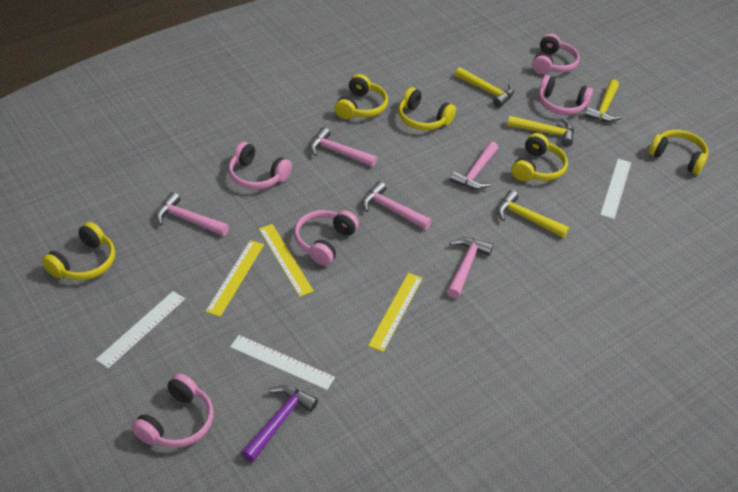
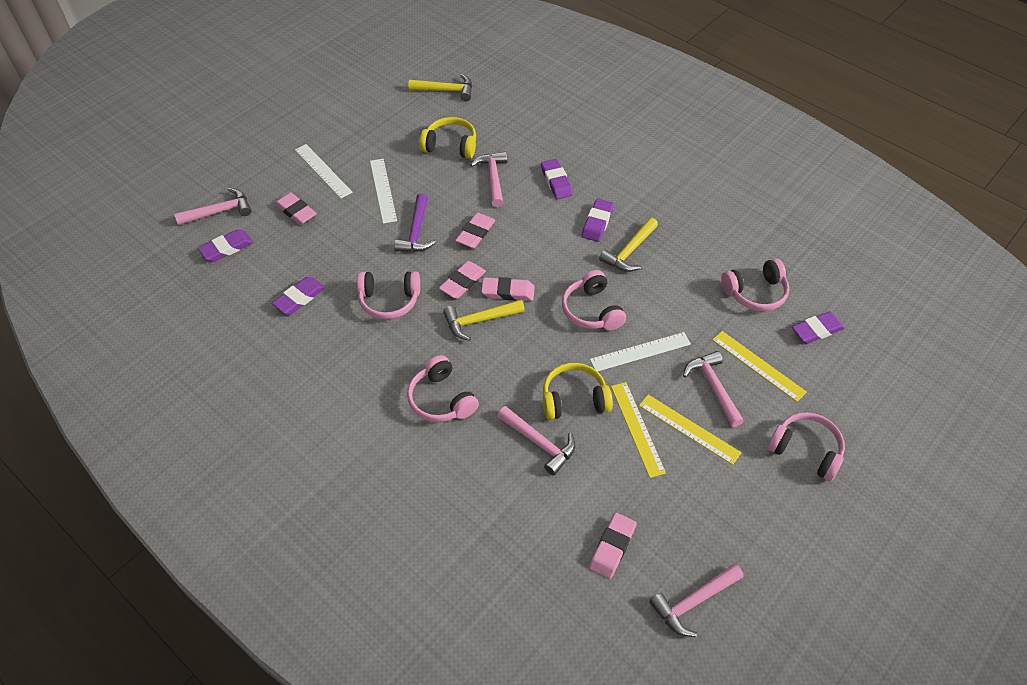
pink eraser: 0 -> 5
purple eraser: 0 -> 5
yellow hammer: 4 -> 3
yellow headphones: 5 -> 2

